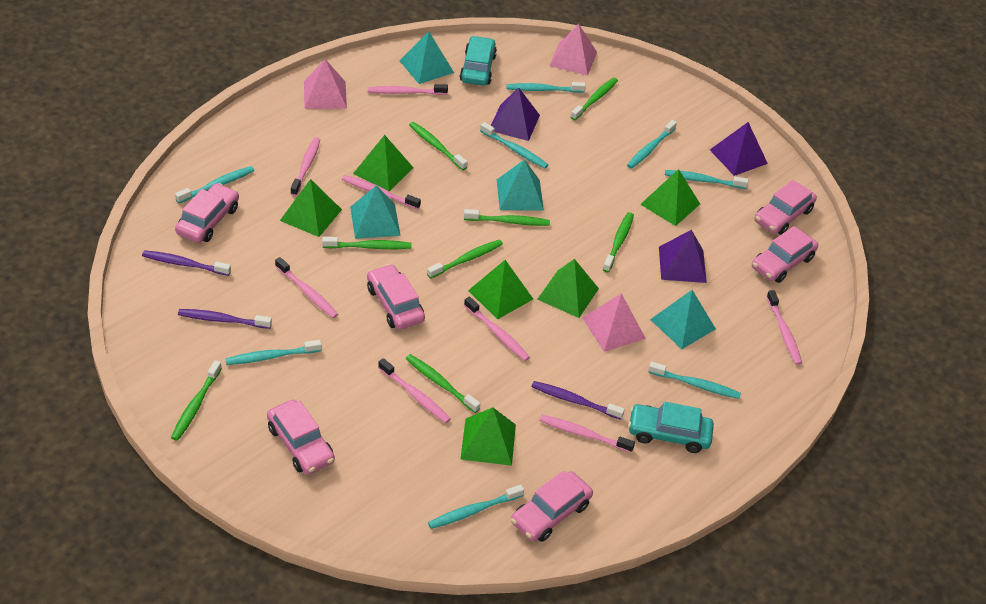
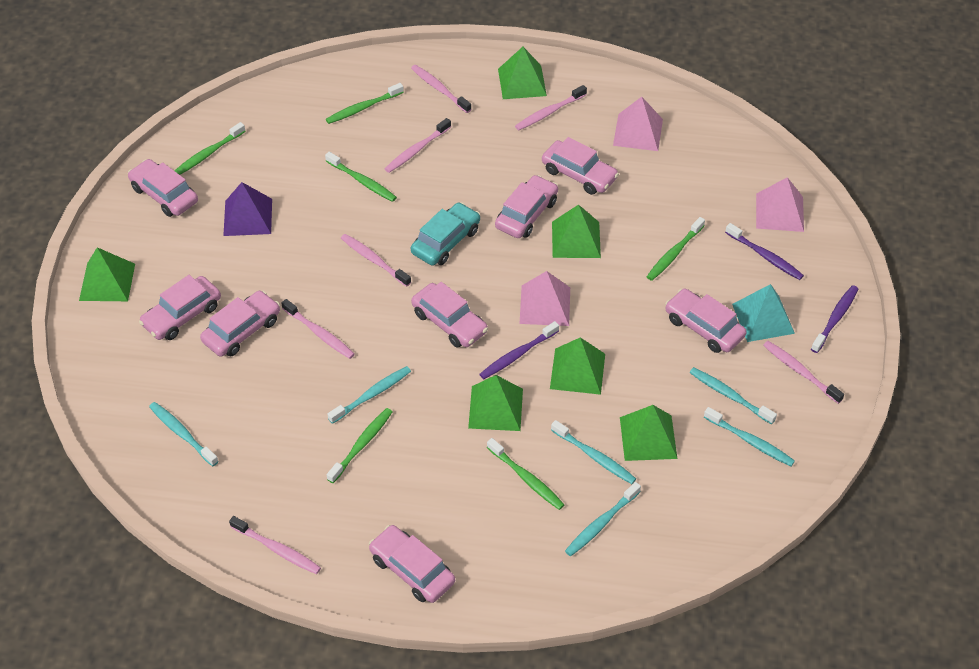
green toothbrush: 8 -> 6
pink car: 6 -> 8
pink toothbrush: 8 -> 7
purple pyramid: 3 -> 1
turquoise car: 2 -> 1
turquoise pyramid: 4 -> 1
turquoise toothbrush: 8 -> 6

